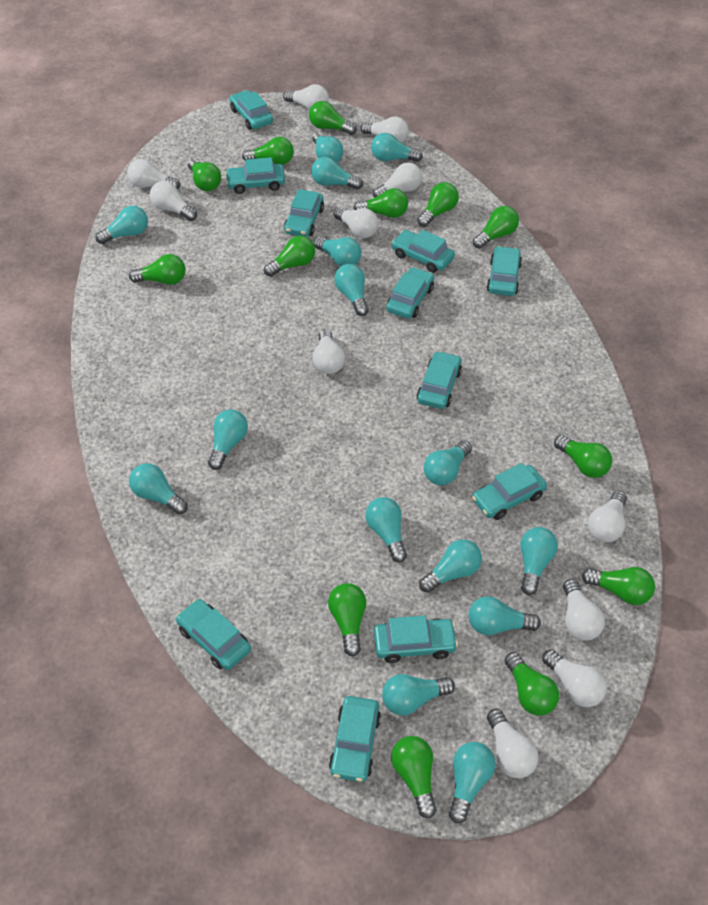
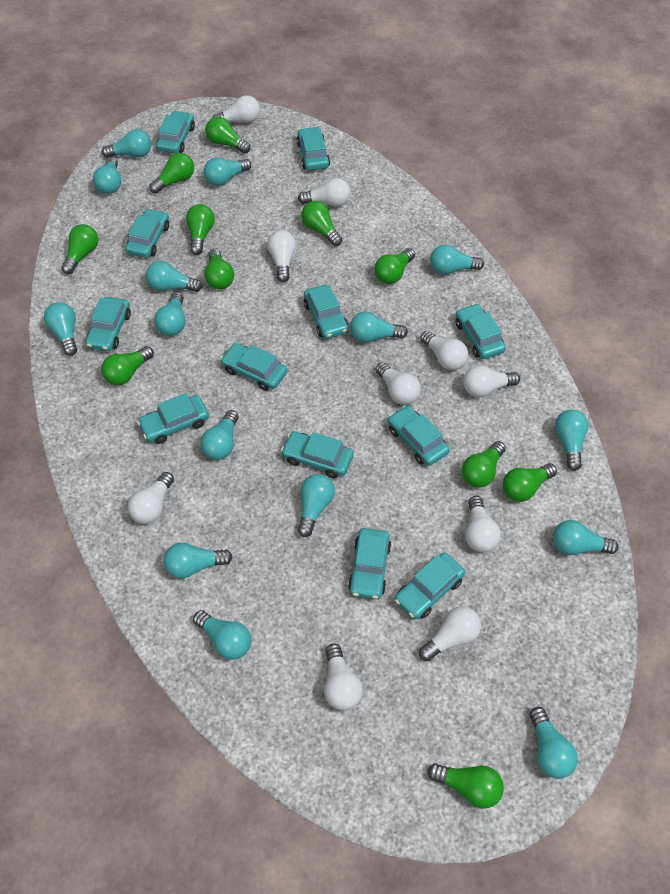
green light bulb: 13 -> 11
turquoise car: 11 -> 12
white light bulb: 11 -> 10

